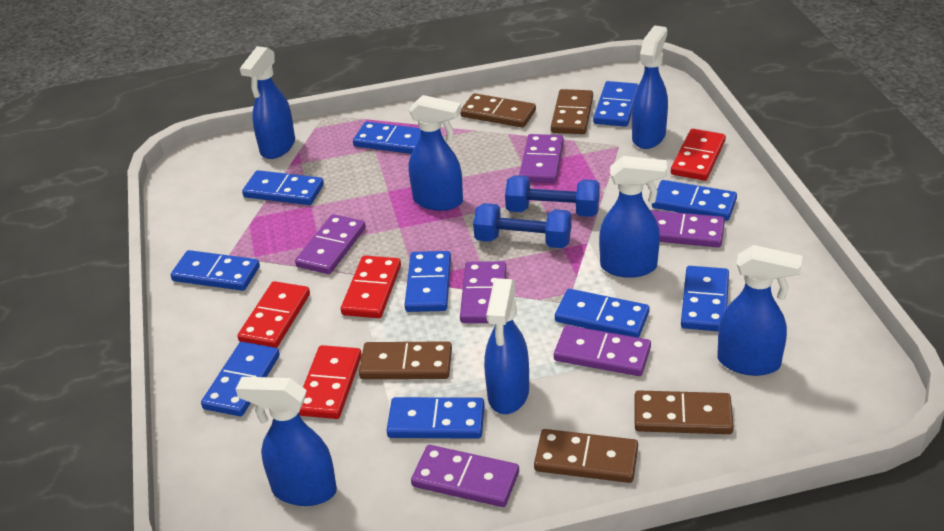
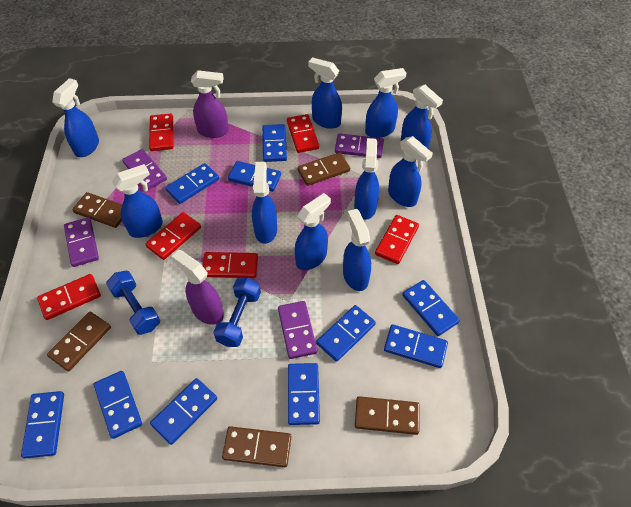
blue spray bottle: 7 -> 10
purple domino: 6 -> 4
purple spray bottle: 0 -> 2
red domino: 4 -> 6

